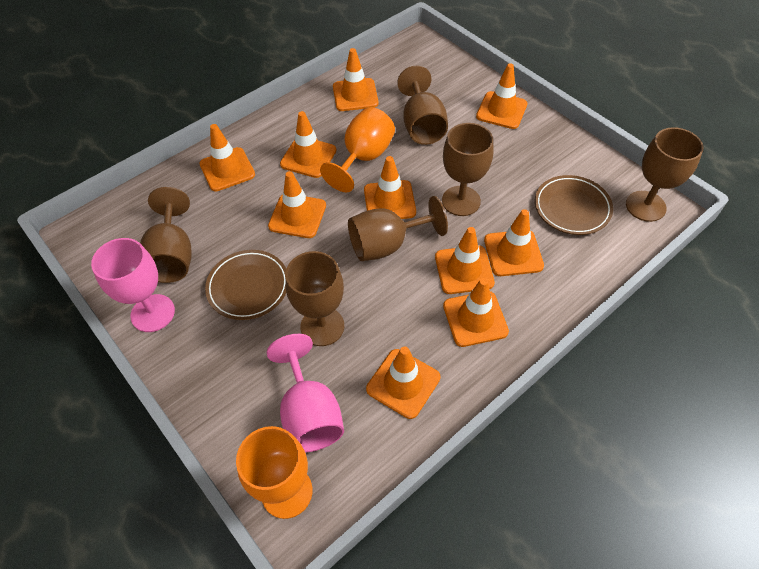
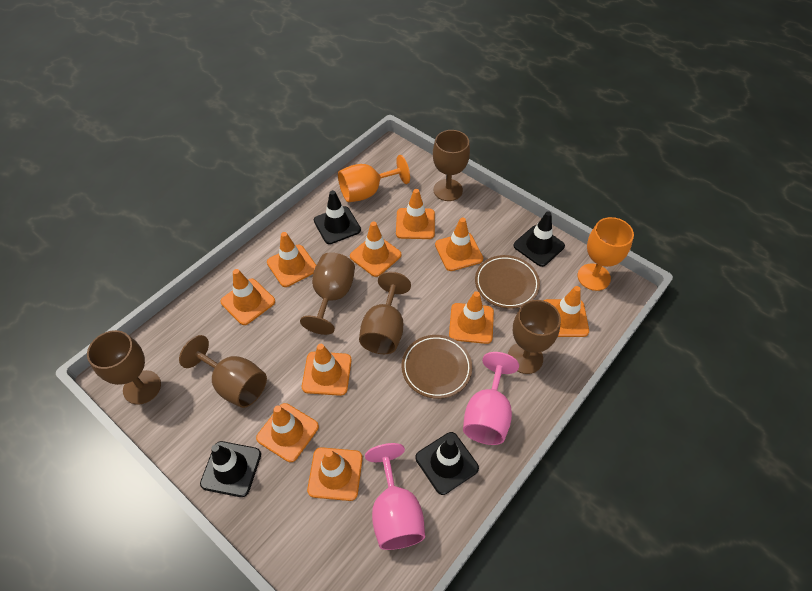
black traffic cone: 0 -> 4

